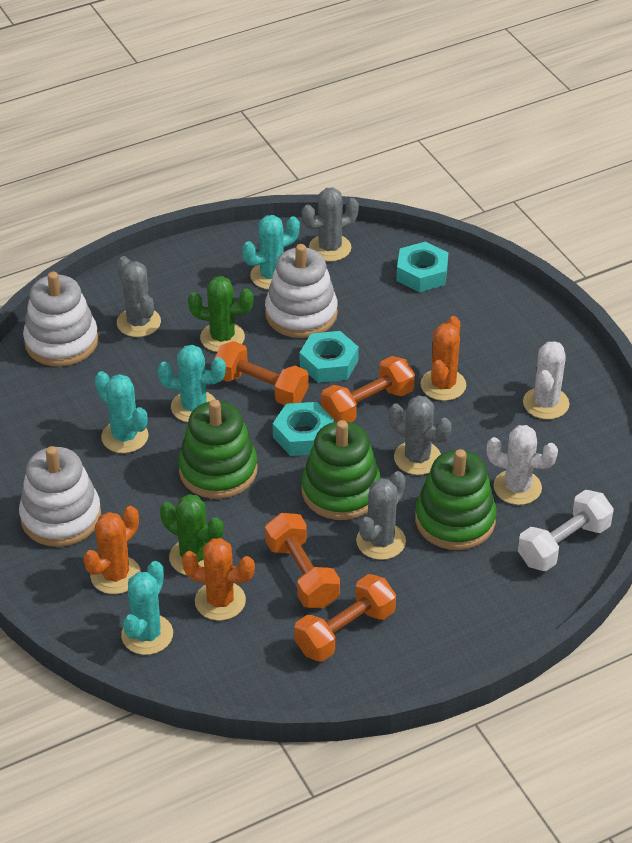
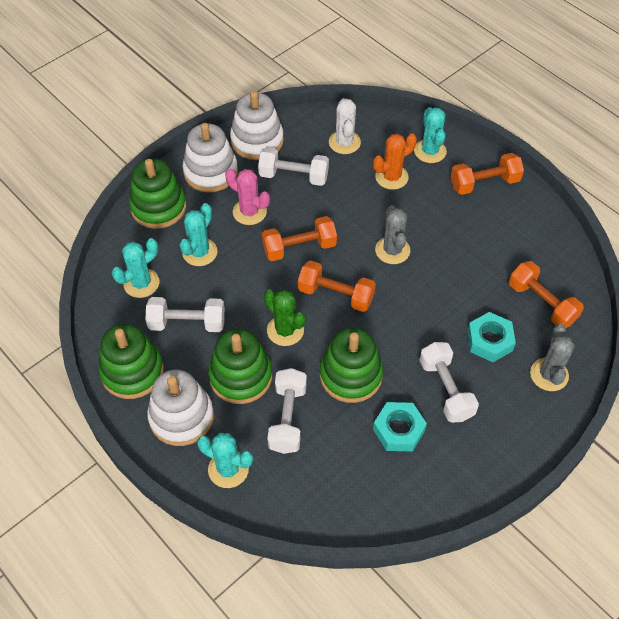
green cactus: 2 -> 1
green stacking toy: 3 -> 4
grey cactus: 4 -> 2
orange cactus: 3 -> 1
pink cactus: 0 -> 1
turquoise nut: 3 -> 2
white cactus: 2 -> 1
white dumbbell: 1 -> 4

